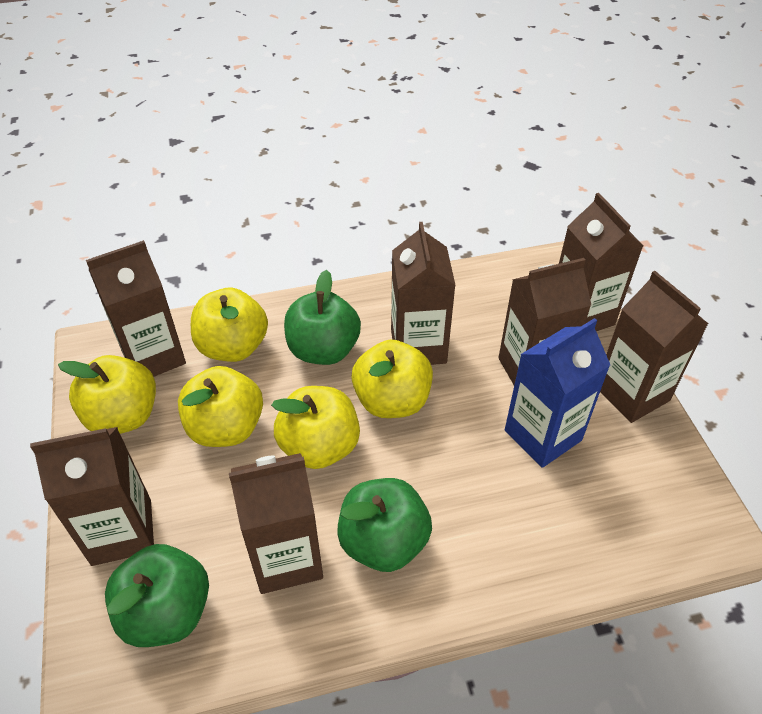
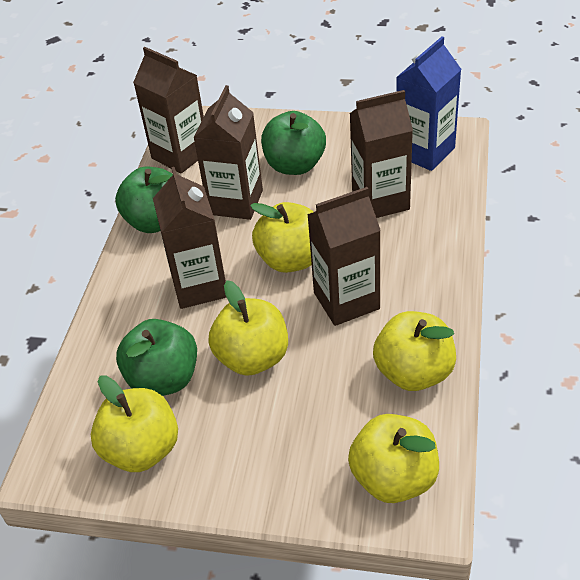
brown carton: 7 -> 5

